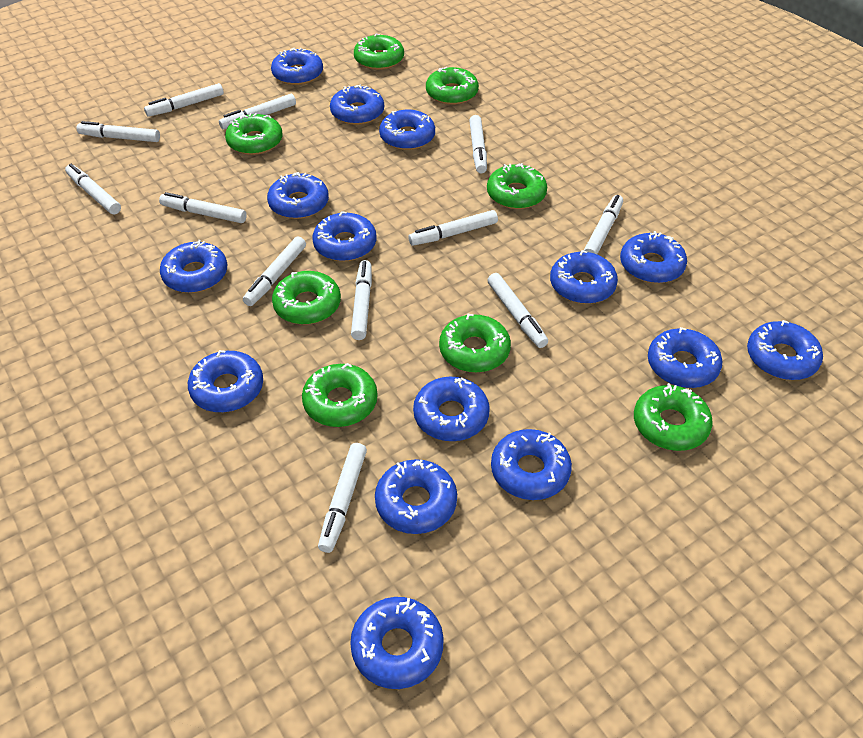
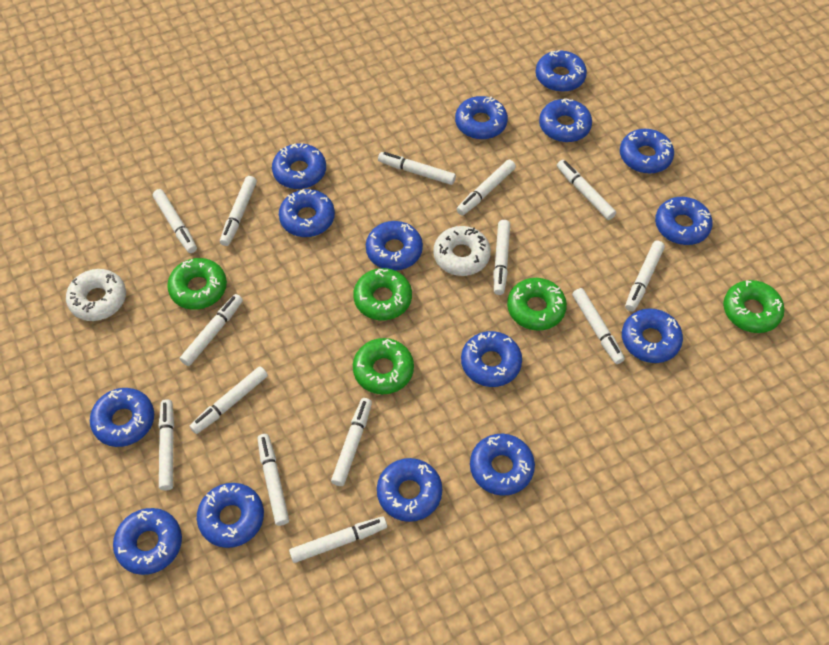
green donut: 8 -> 5
white donut: 0 -> 2
white marker: 12 -> 14

